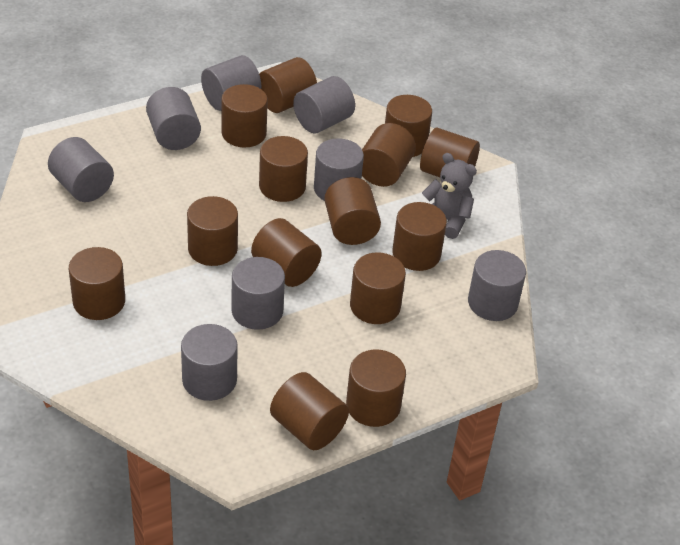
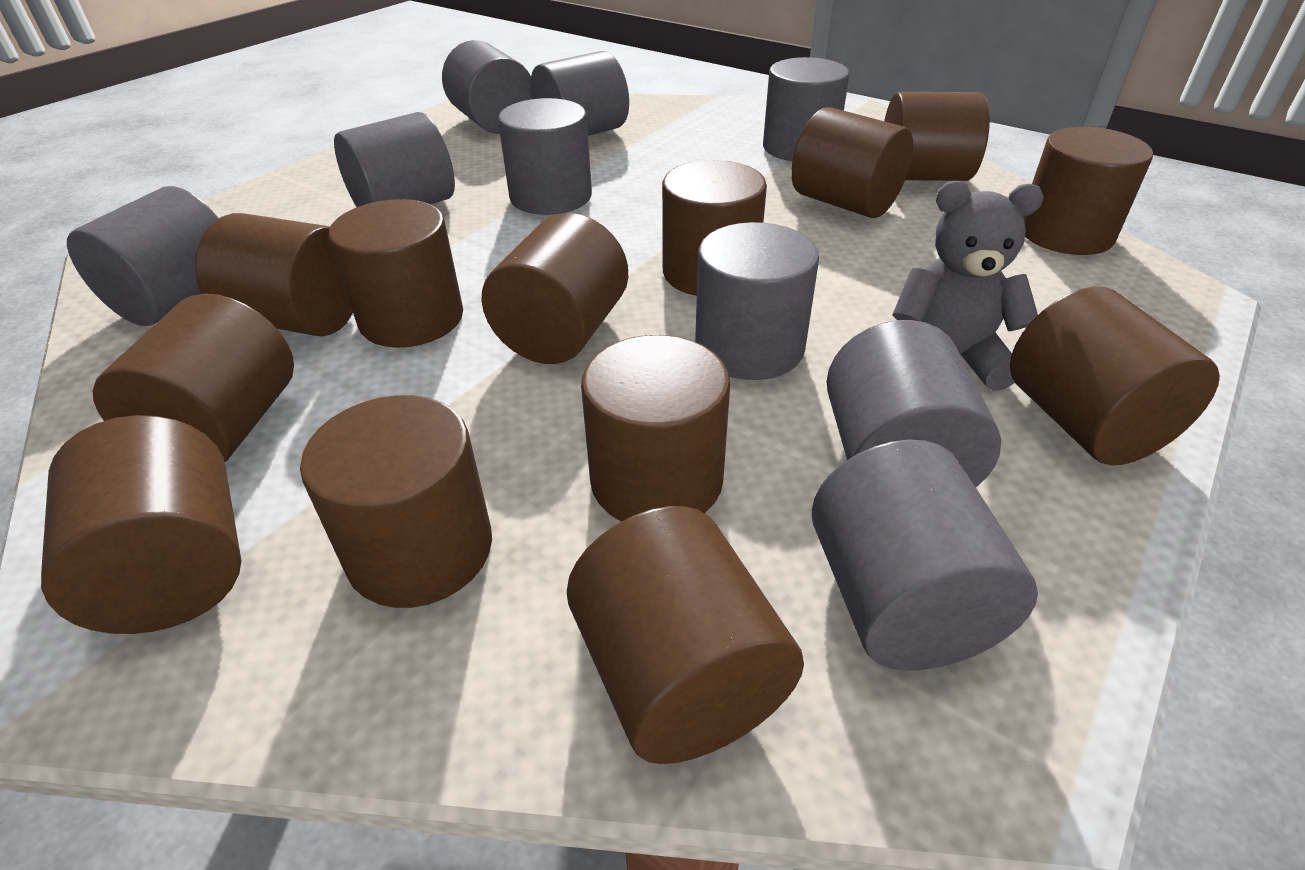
brown cylinder: 14 -> 13
grey cylinder: 8 -> 9

